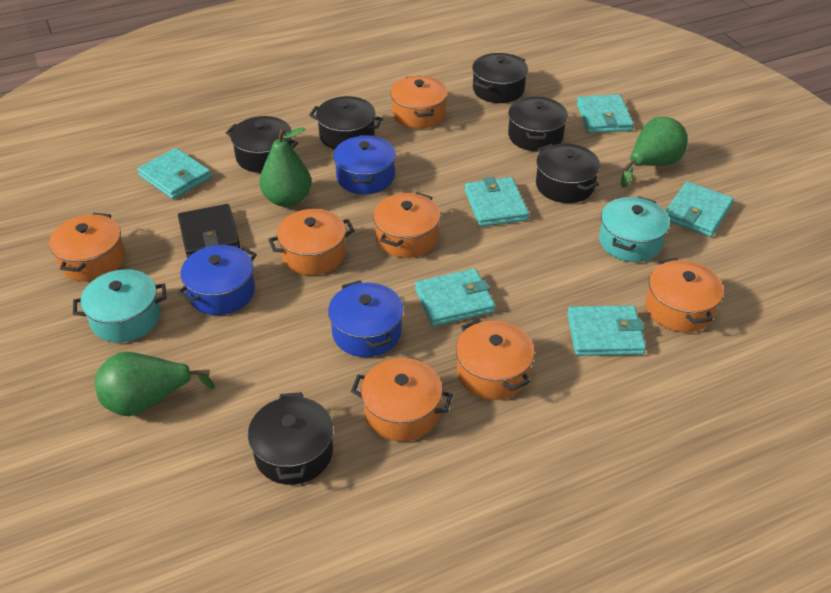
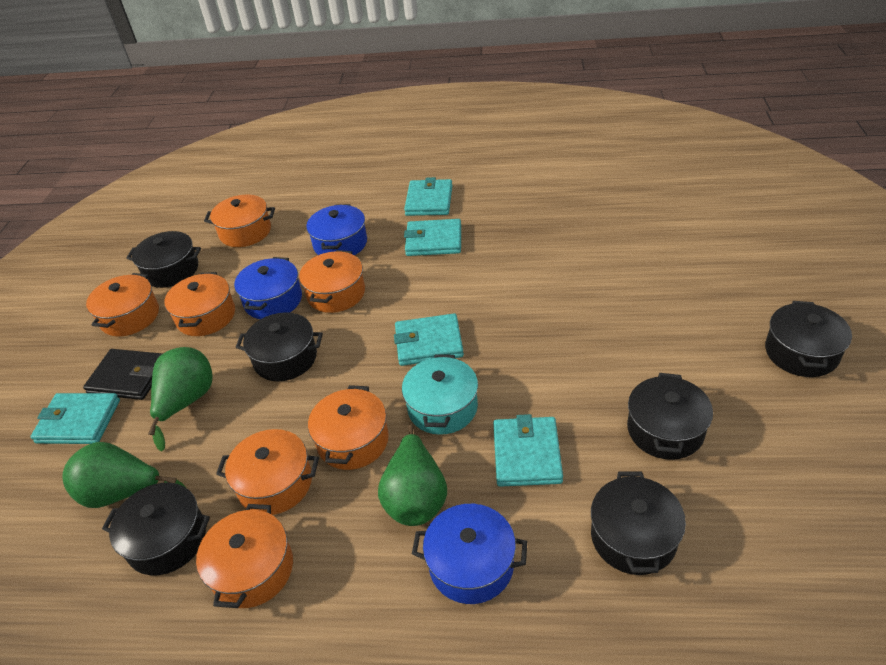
turquoise pot: 2 -> 1
turquoise wallet: 6 -> 5

